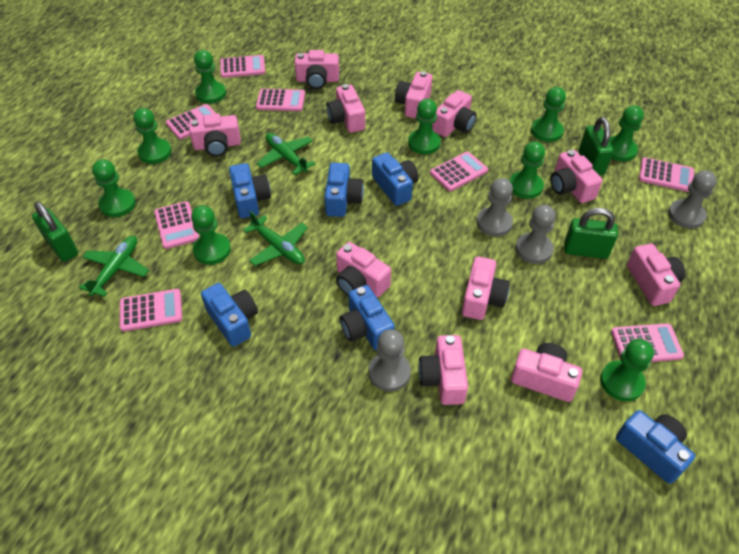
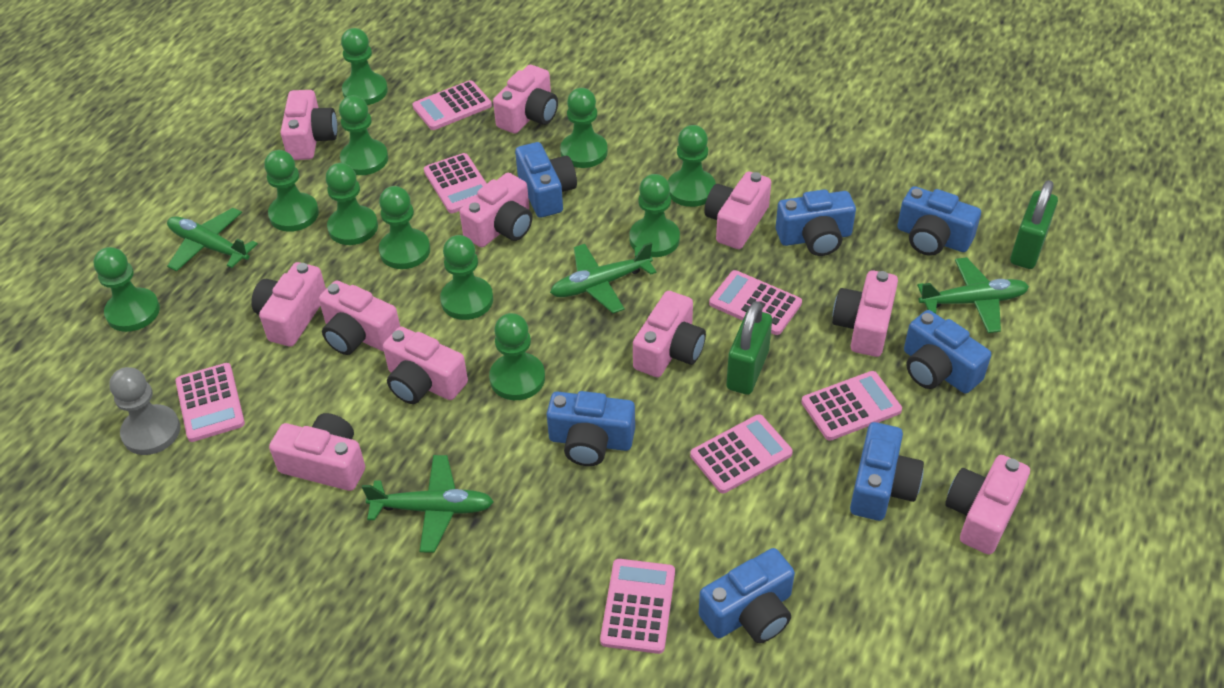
blue camera: 6 -> 7
green padlock: 3 -> 2
green pawn: 9 -> 11
green plane: 3 -> 4
grey pawn: 4 -> 1
pink calculator: 8 -> 7

